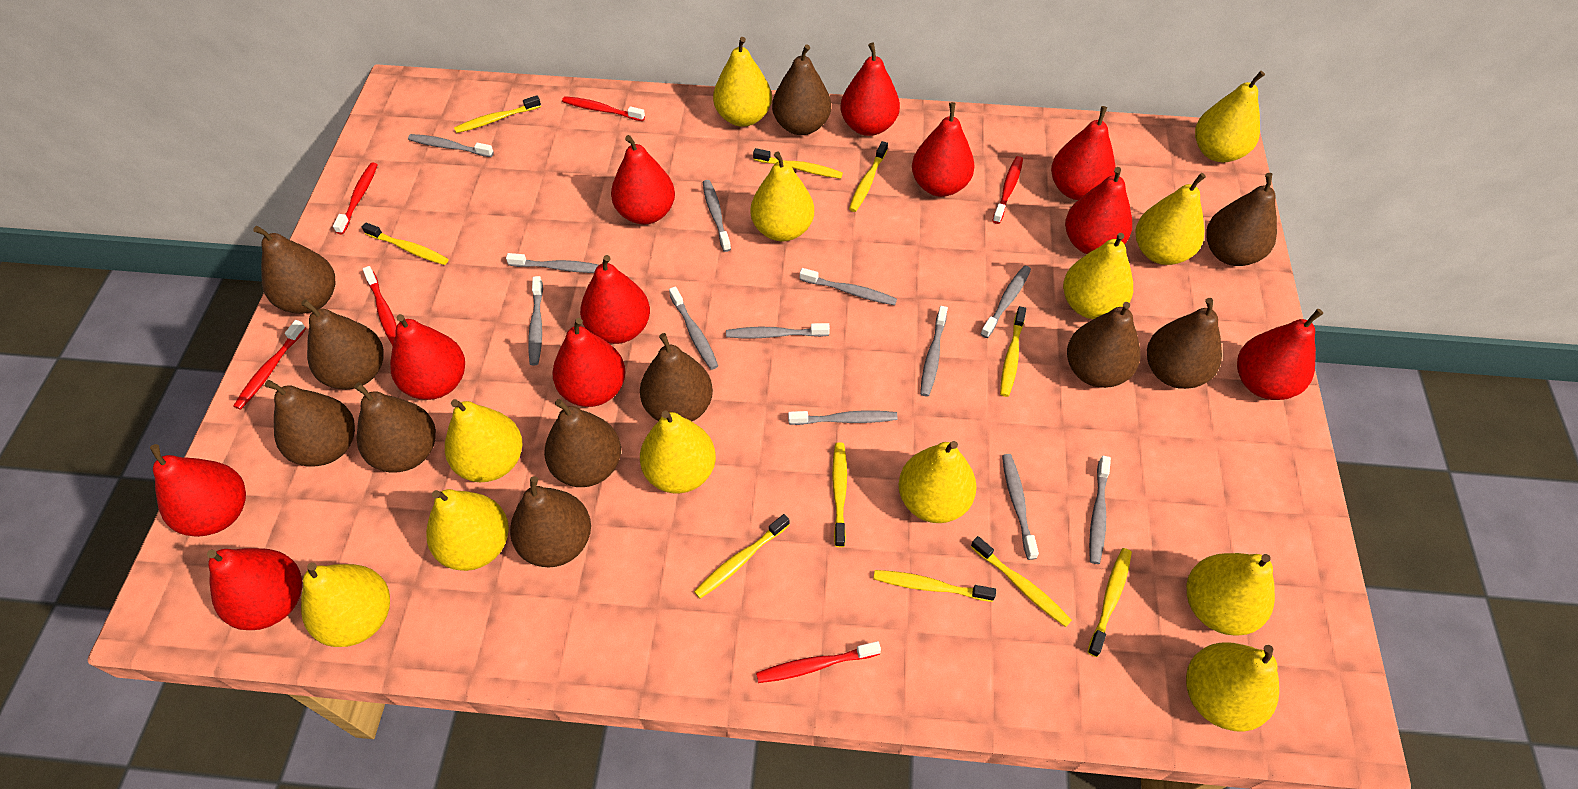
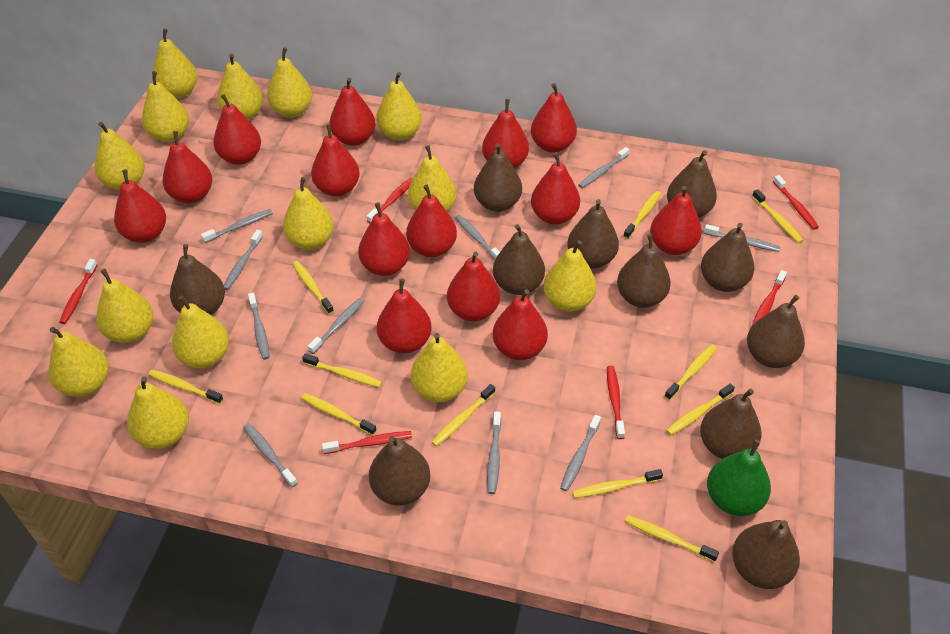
green pear: 0 -> 1
grey toothbrush: 12 -> 10
red pear: 11 -> 14
yellow pear: 12 -> 14
yellow toothbrush: 10 -> 11

